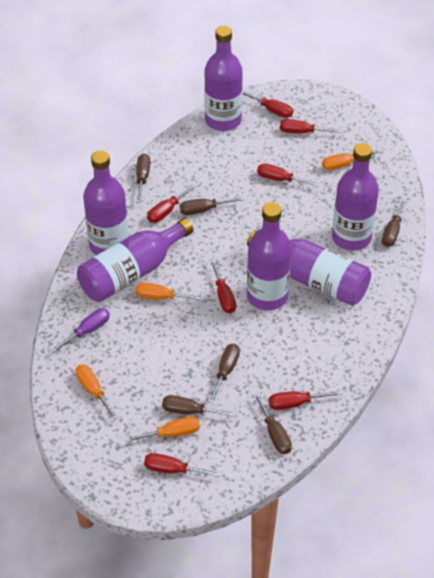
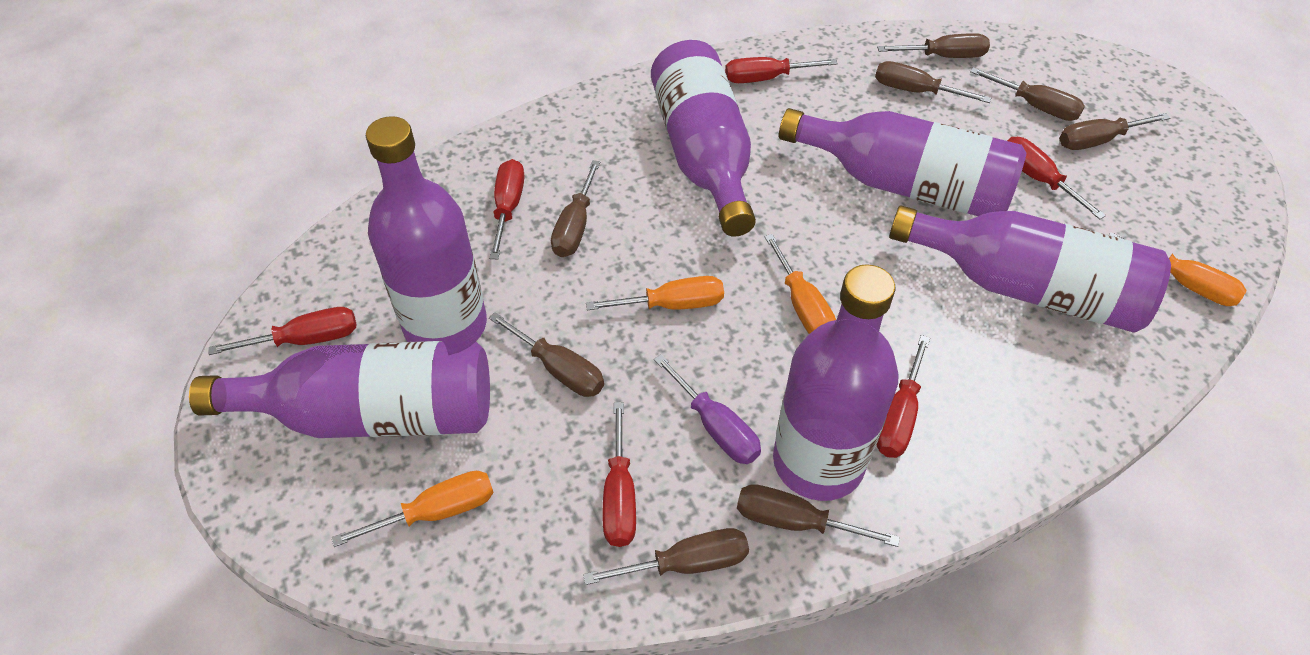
brown screwdriver: 6 -> 8
red screwdriver: 7 -> 6

